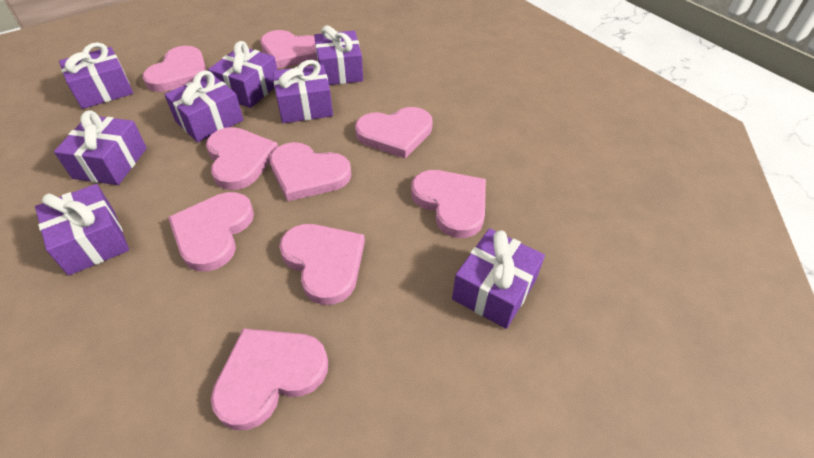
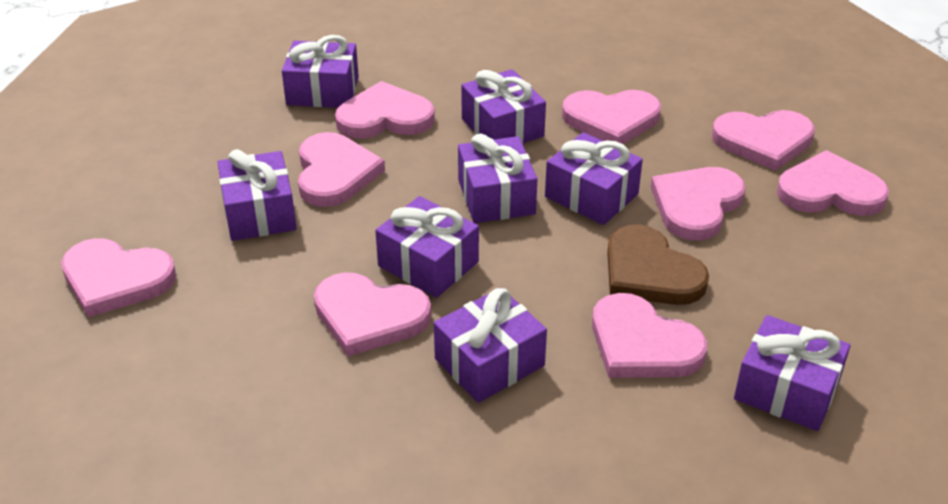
brown heart: 0 -> 1

